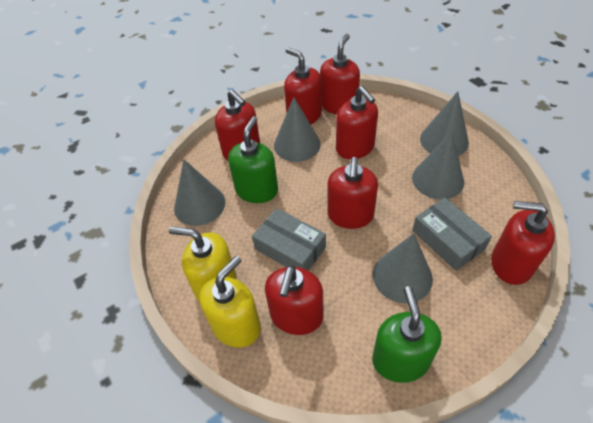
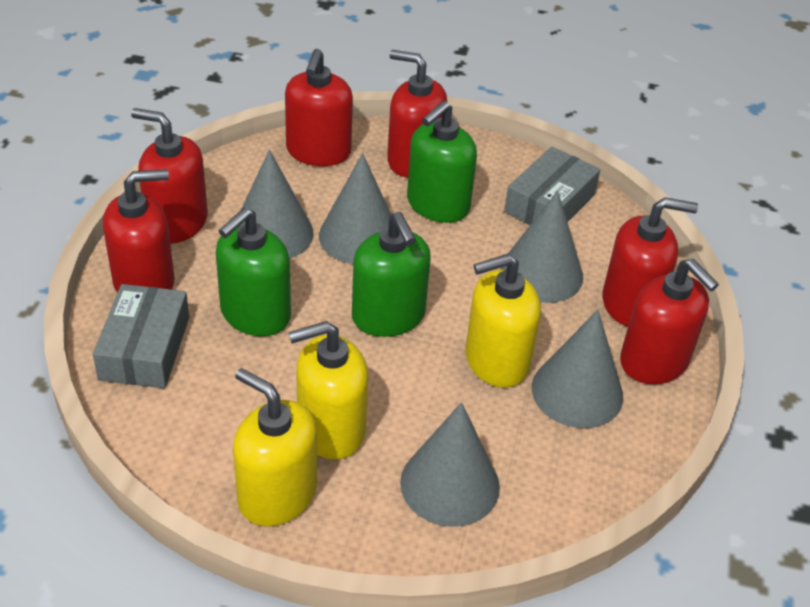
green soap dispenser: 2 -> 3
red soap dispenser: 7 -> 6
yellow soap dispenser: 2 -> 3

